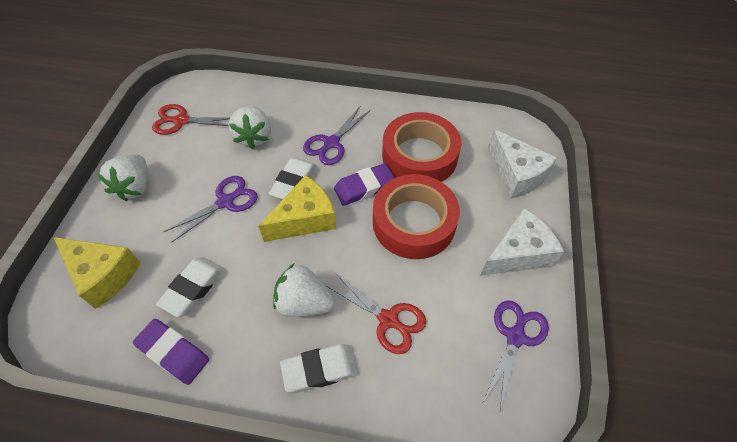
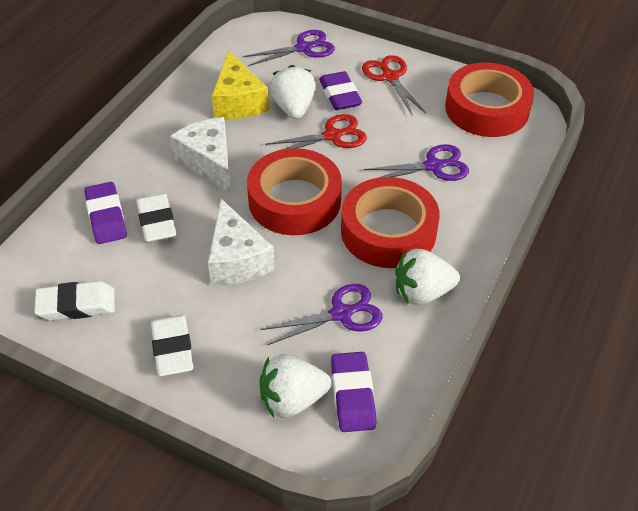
purple eraser: 2 -> 3
red tape: 2 -> 3
yellow cheese: 2 -> 1

